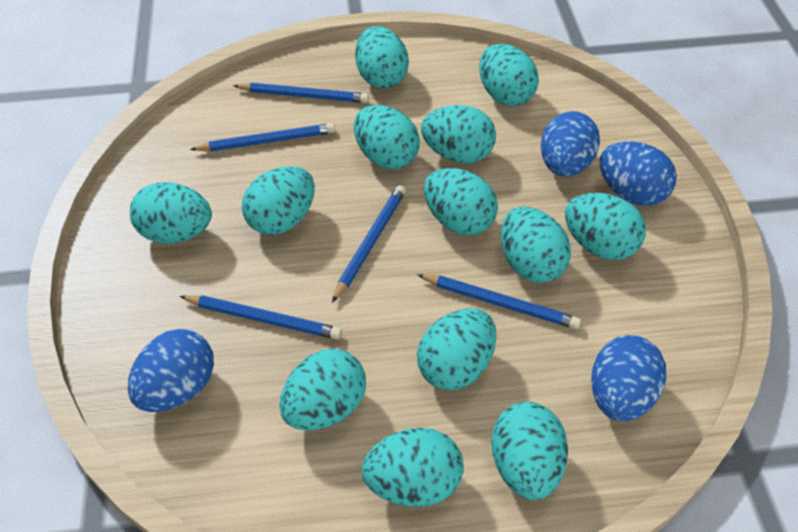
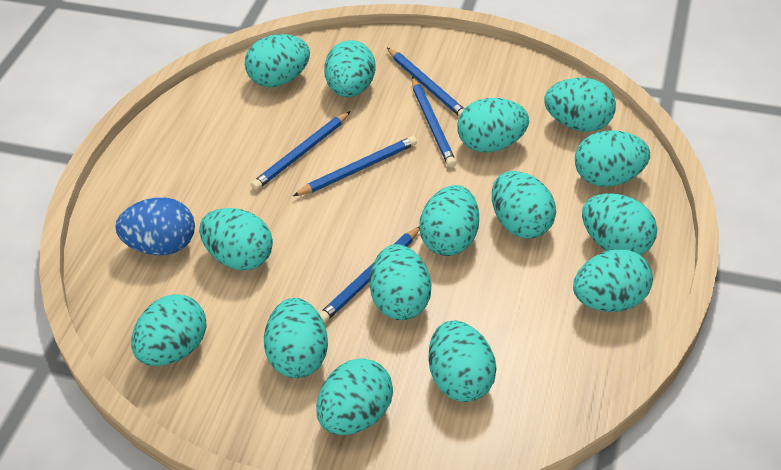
blue egg: 4 -> 1
turquoise egg: 13 -> 15

